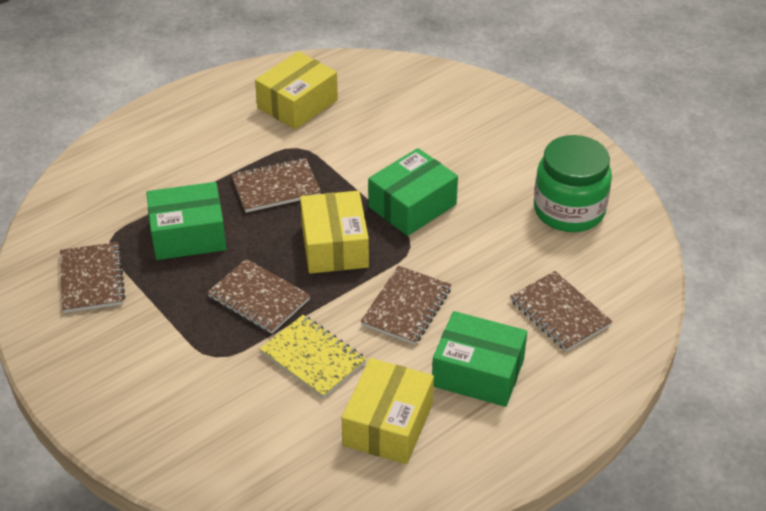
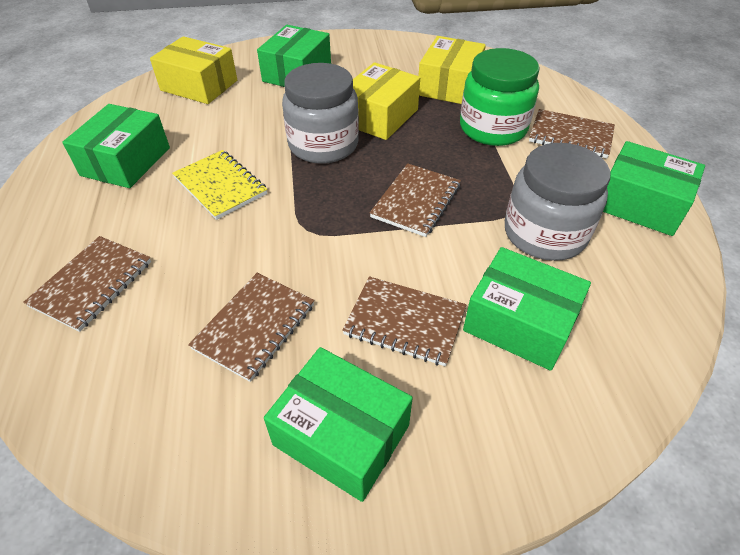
green box: 3 -> 5
grey jar: 0 -> 2

